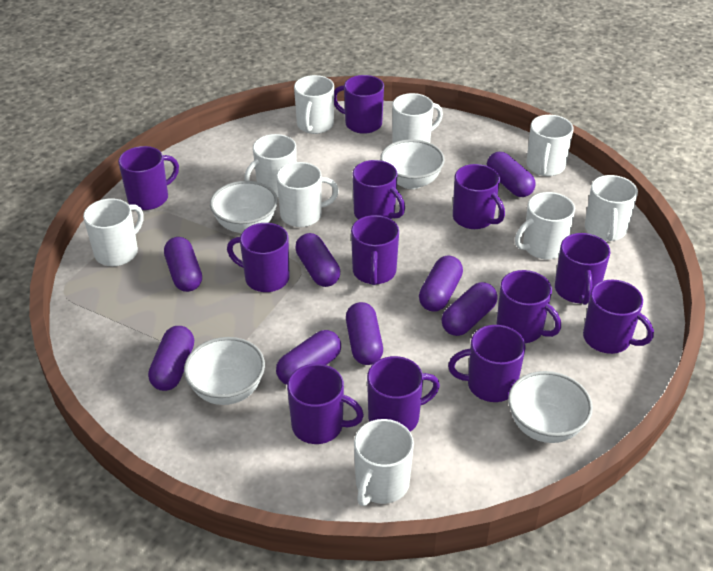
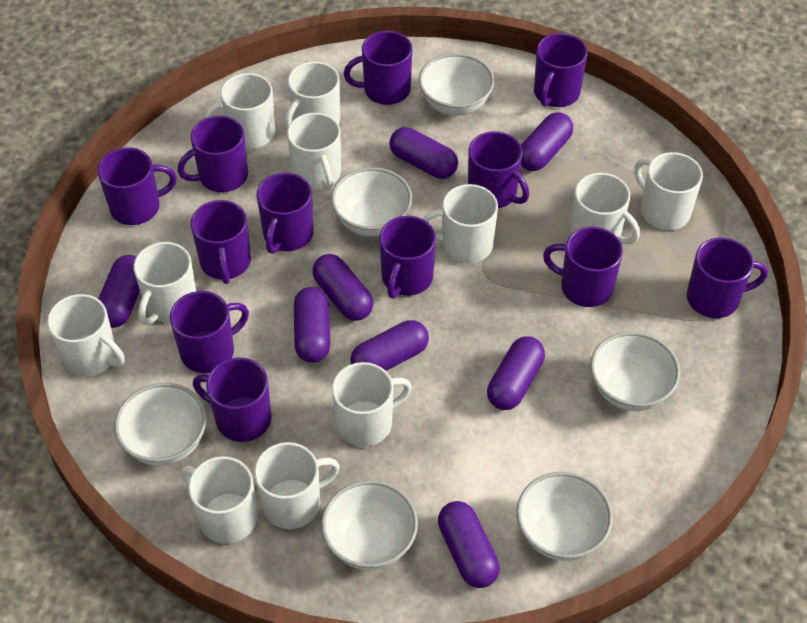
white bowl: 4 -> 6
white mug: 9 -> 11

